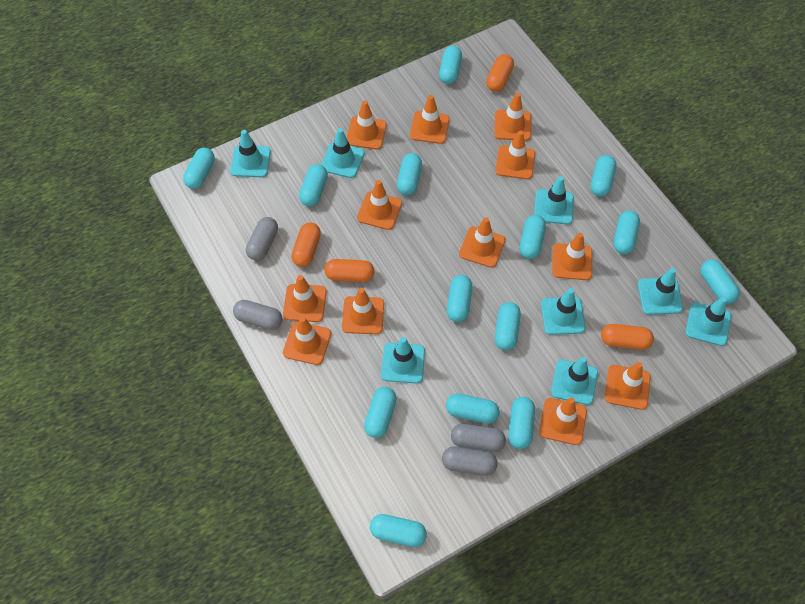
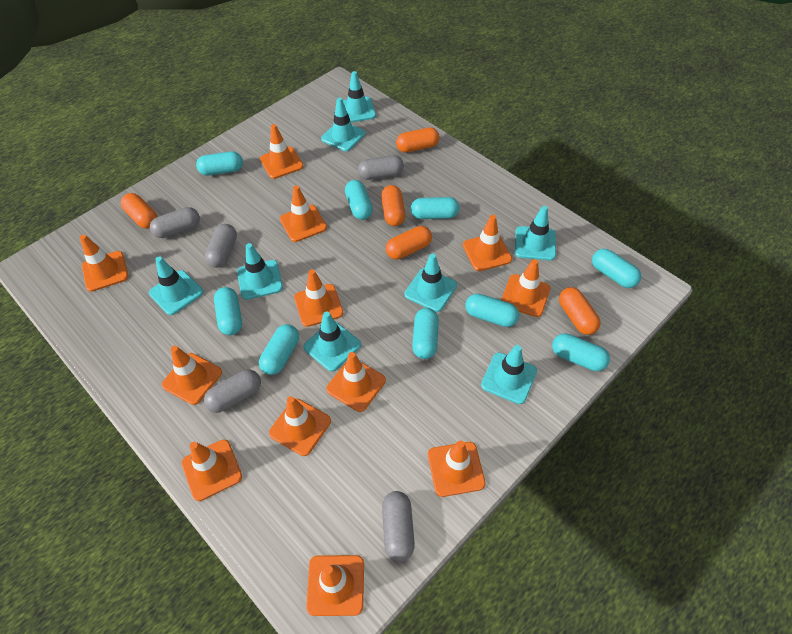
grey capsule: 4 -> 5
orange capsule: 4 -> 5
turquoise capsule: 14 -> 9

